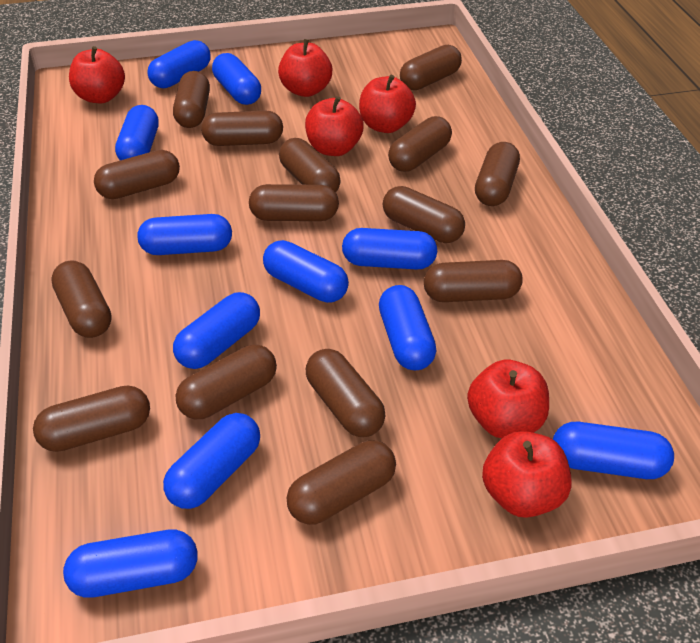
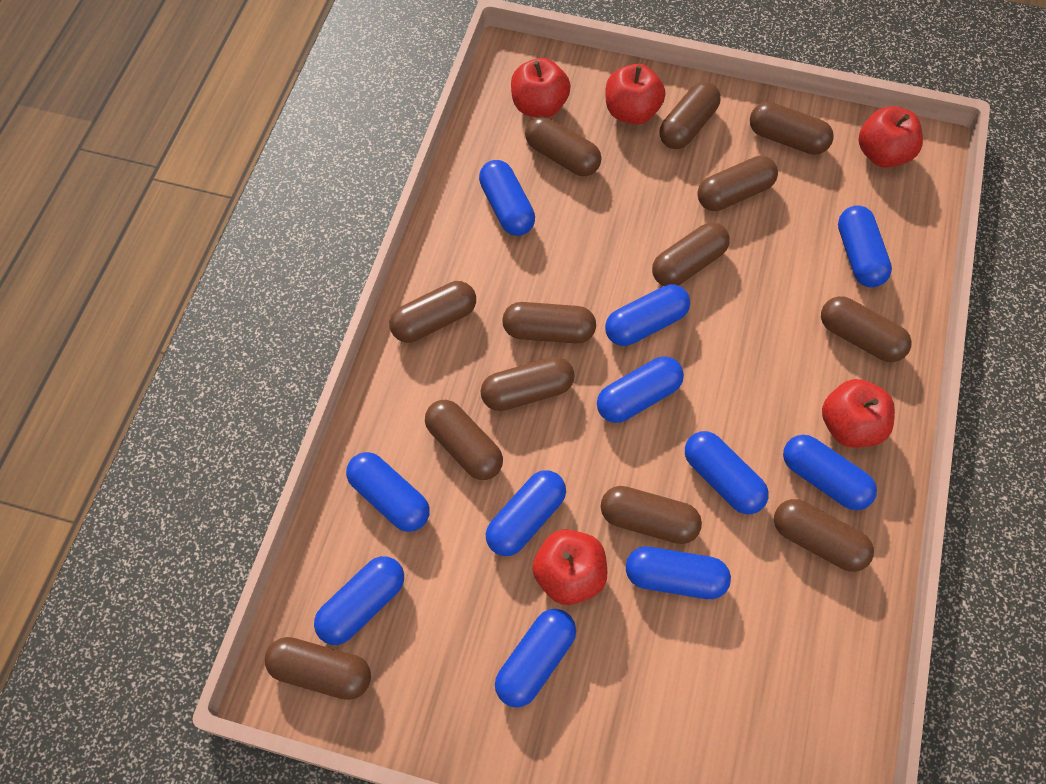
brown capsule: 15 -> 13
red apple: 6 -> 5

